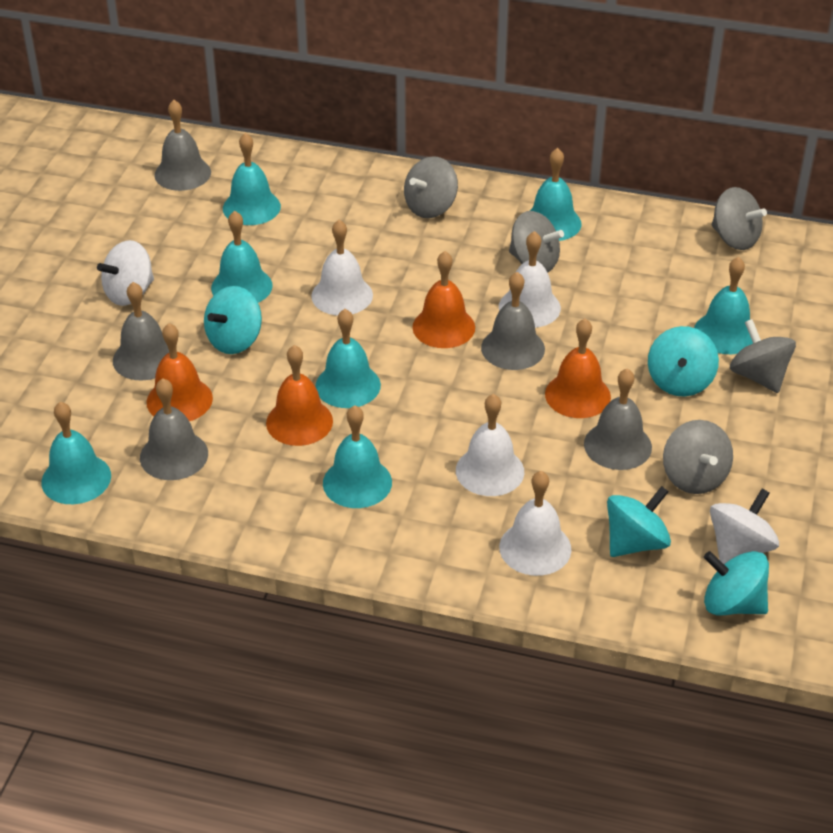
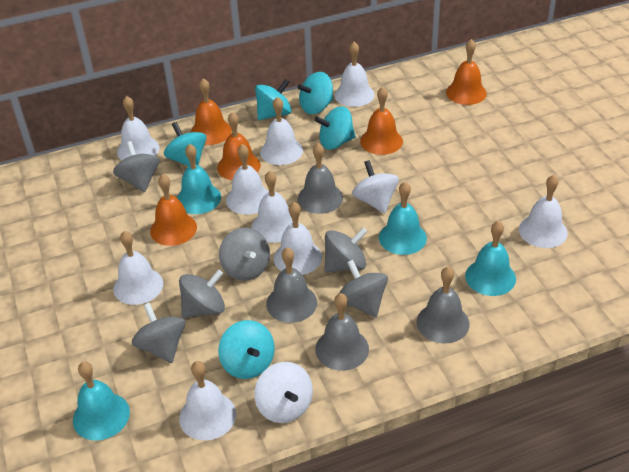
grey bell: 5 -> 4
grey spinning top: 5 -> 6
orange bell: 4 -> 5
turquoise bell: 7 -> 4
turquoise spinning top: 4 -> 5
white bell: 4 -> 9

